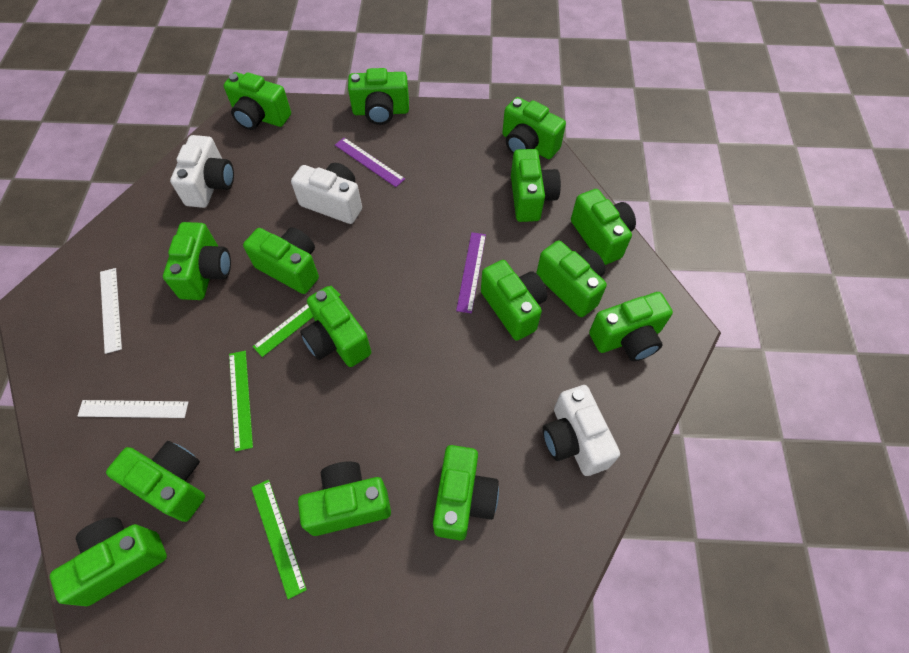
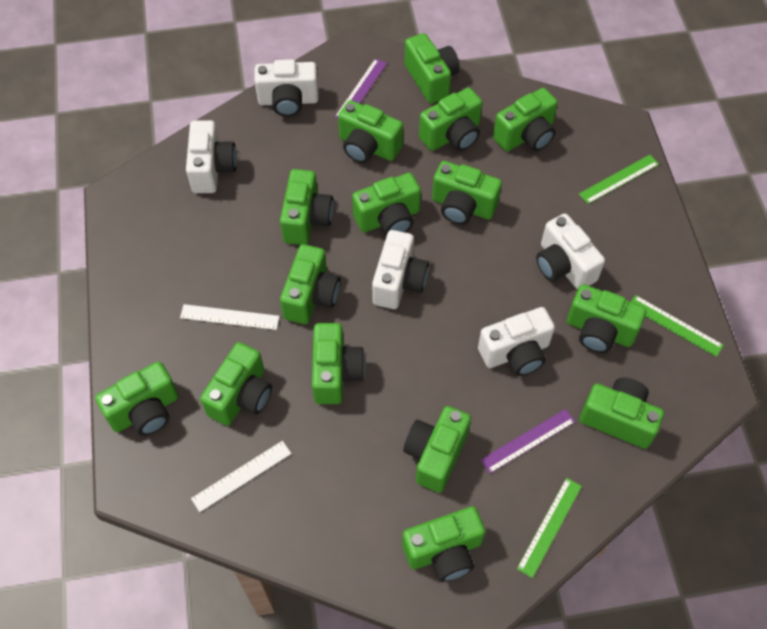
white camera: 3 -> 5

